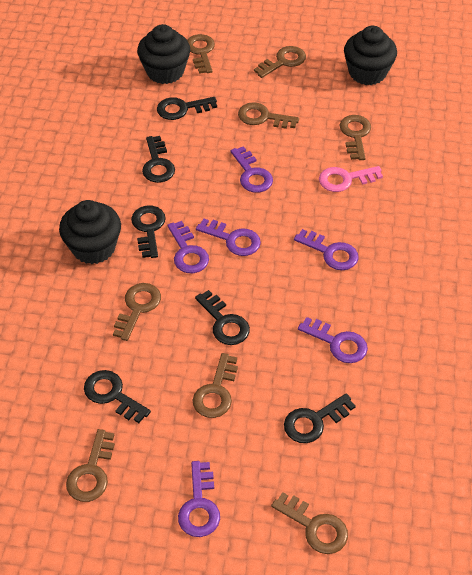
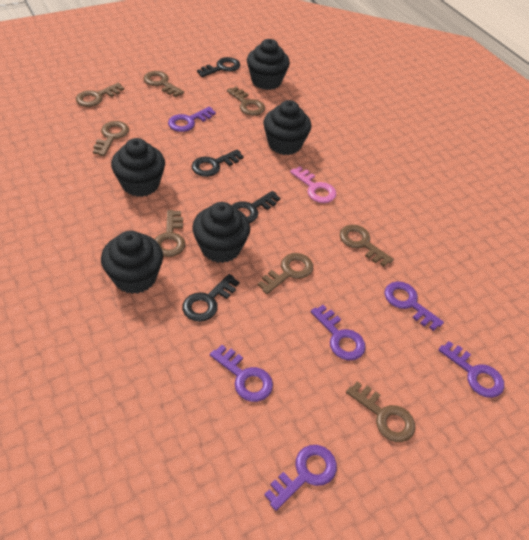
black cupcake: 3 -> 5
black key: 6 -> 4

